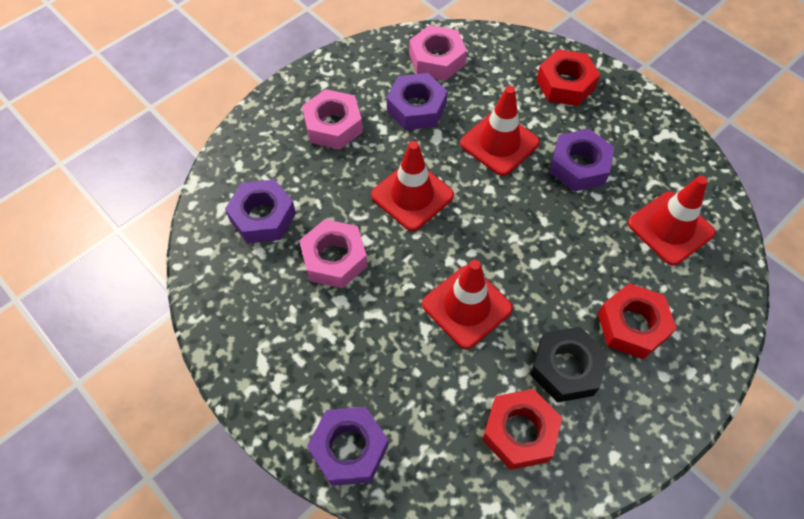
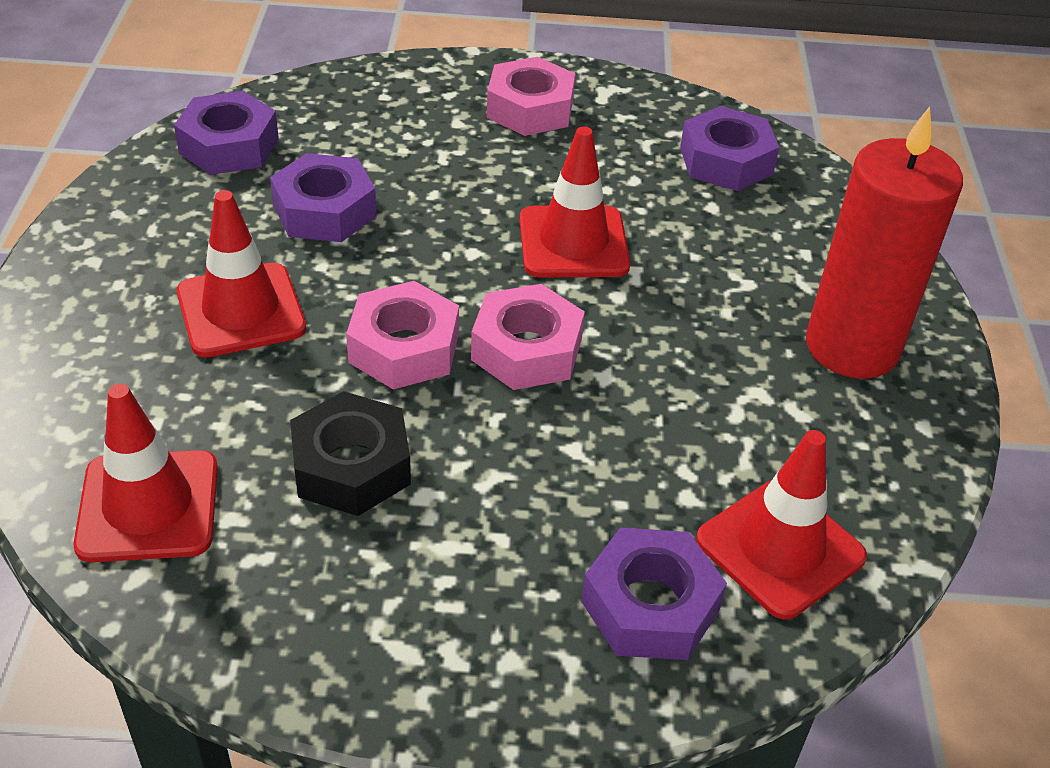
red candle: 0 -> 1
red nut: 3 -> 0

